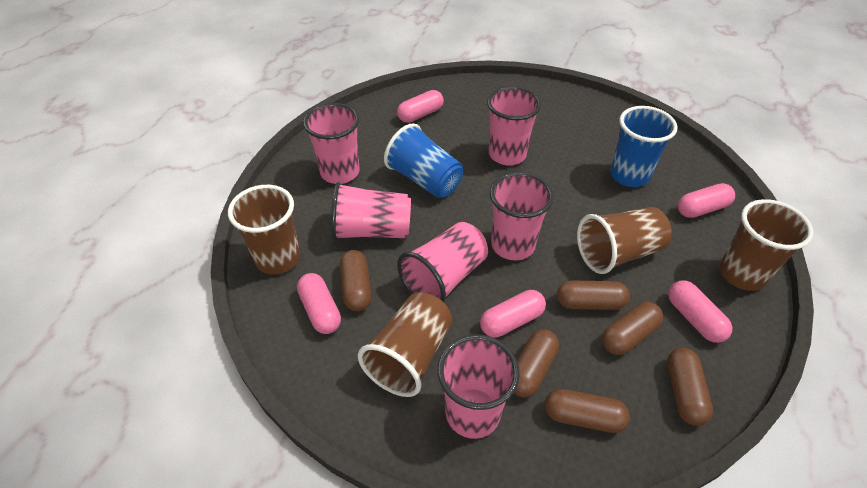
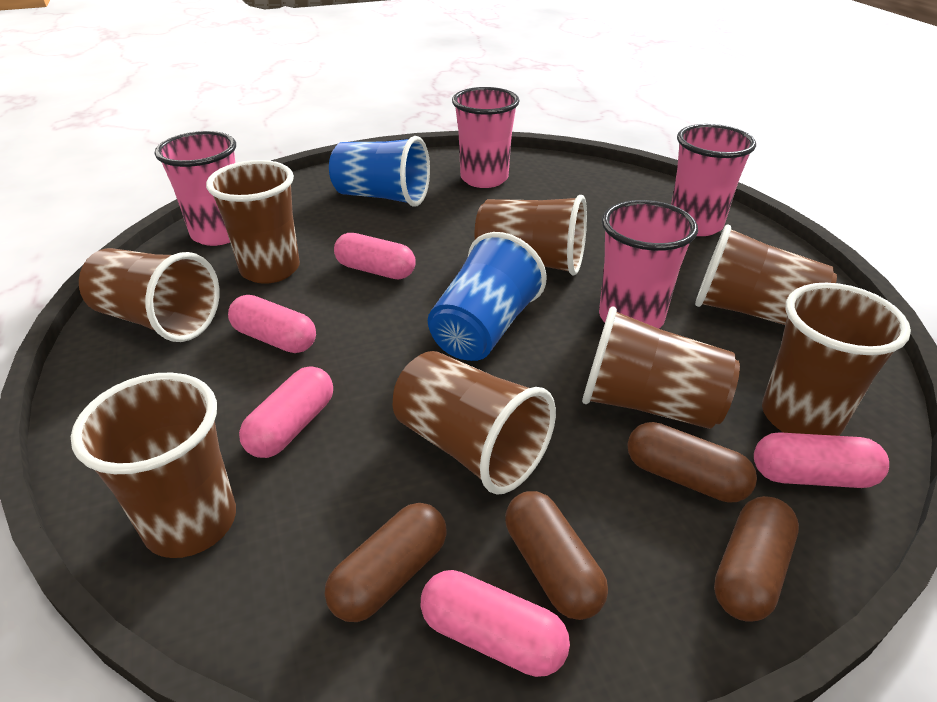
brown capsule: 6 -> 4
brown cup: 4 -> 8
pink cup: 6 -> 4

